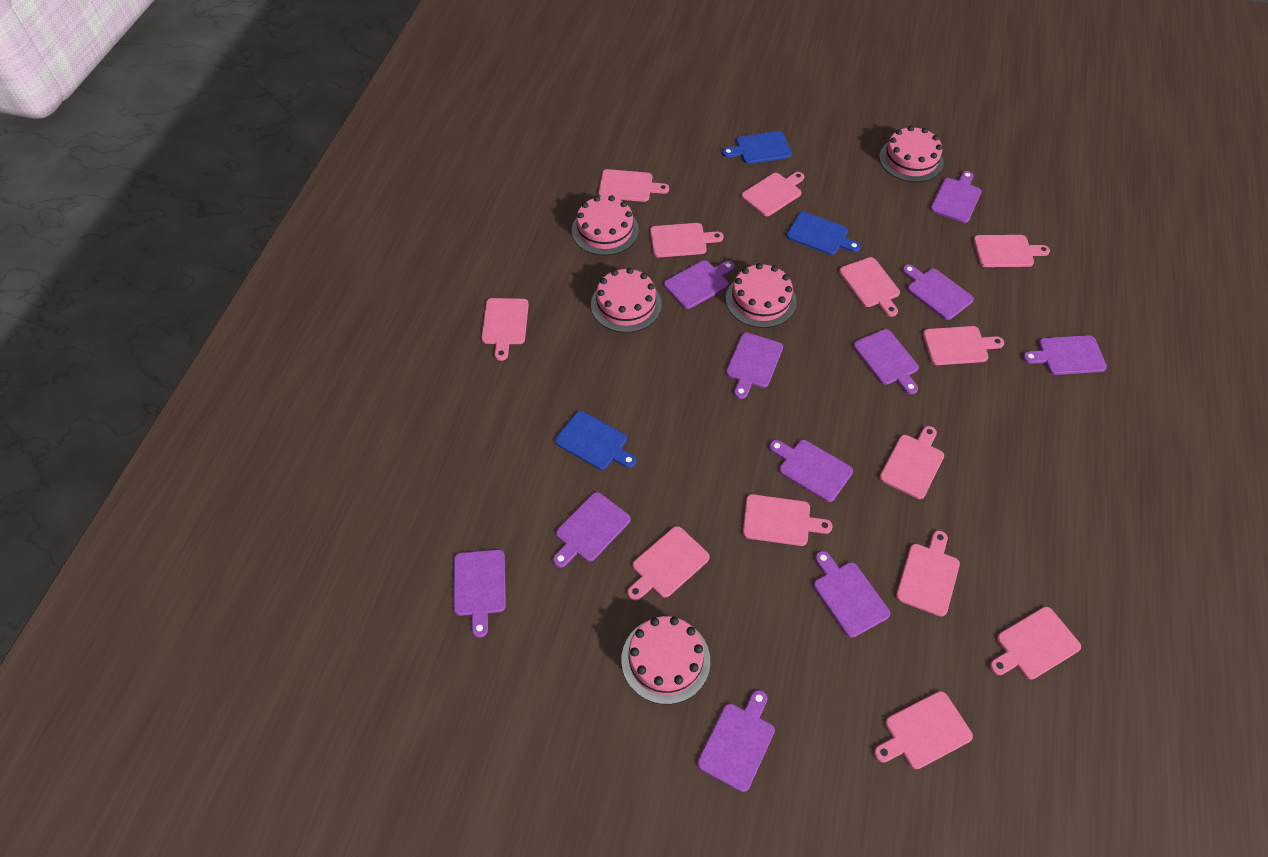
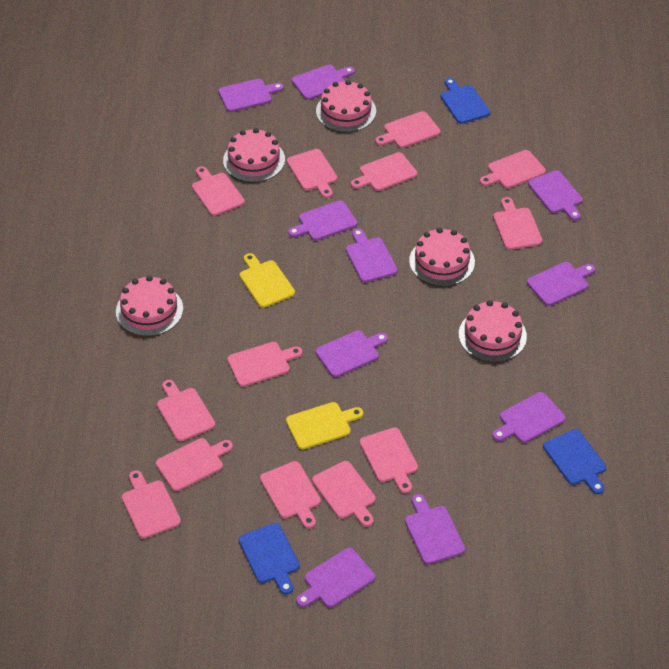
purple cutting board: 11 -> 10
yellow cutting board: 0 -> 2

